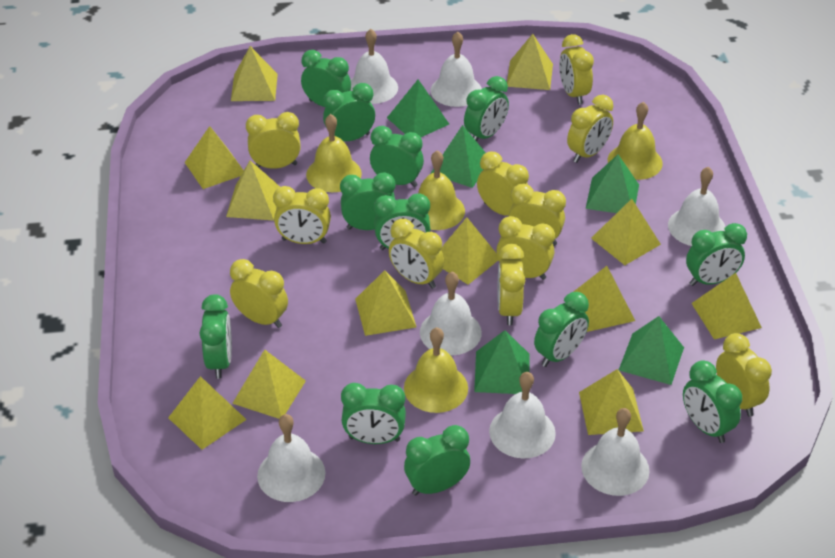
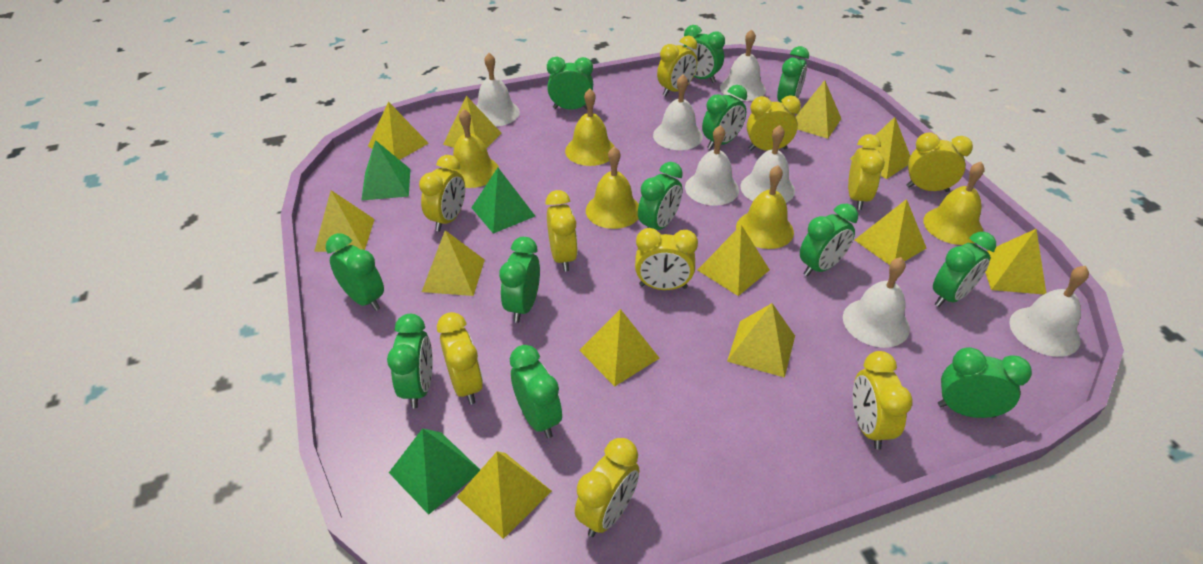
green pyramid: 5 -> 3
yellow bell: 4 -> 5
yellow clock: 11 -> 10

